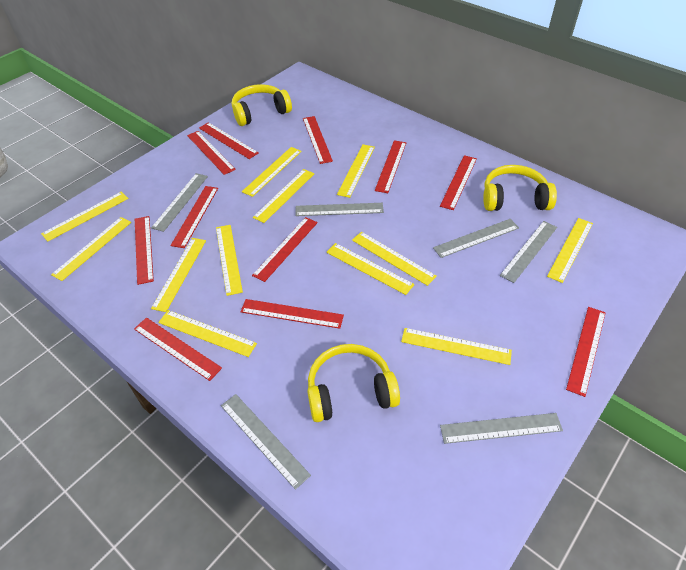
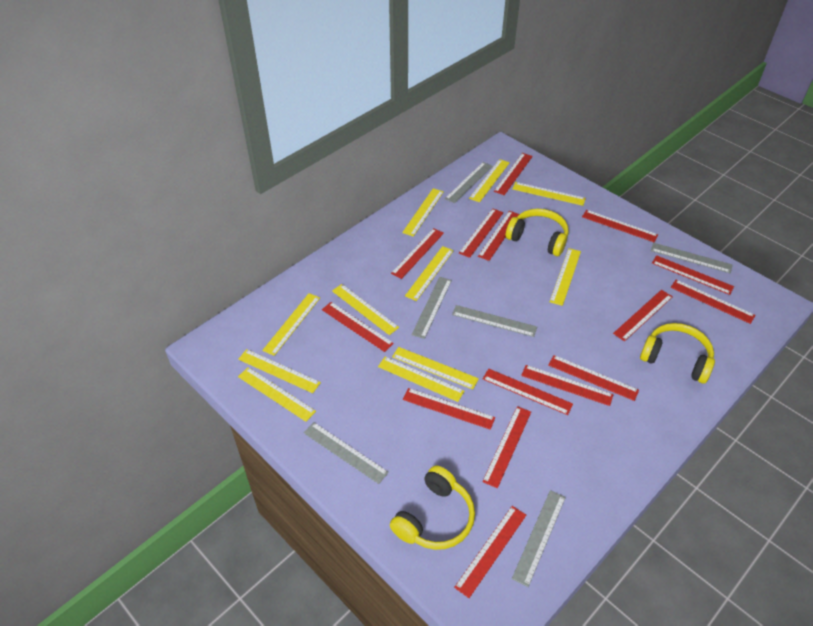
red ruler: 11 -> 15
yellow ruler: 12 -> 11

